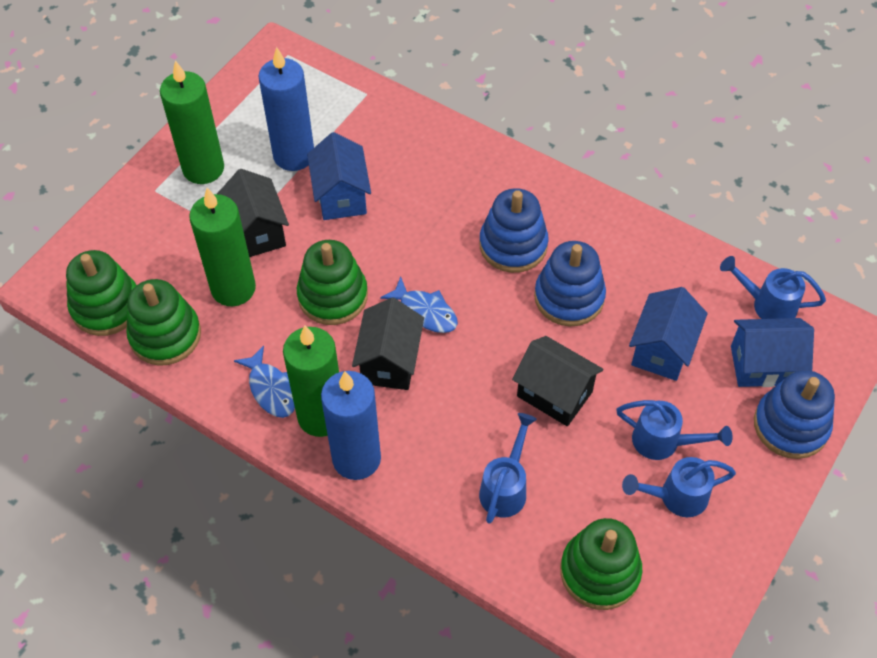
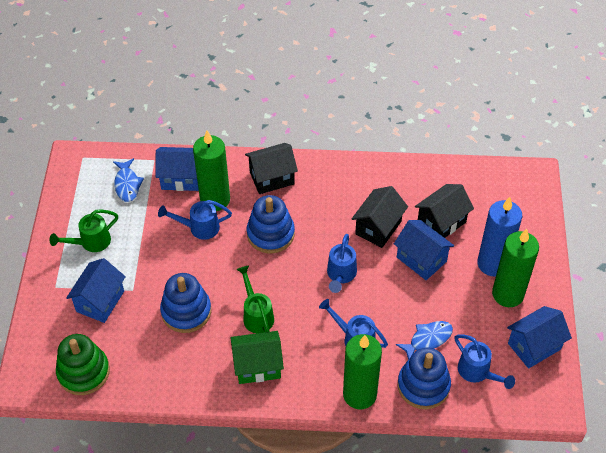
blue candle: 2 -> 1
blue house: 3 -> 4
green house: 0 -> 1
green stacking toy: 4 -> 1
green watering can: 0 -> 2

